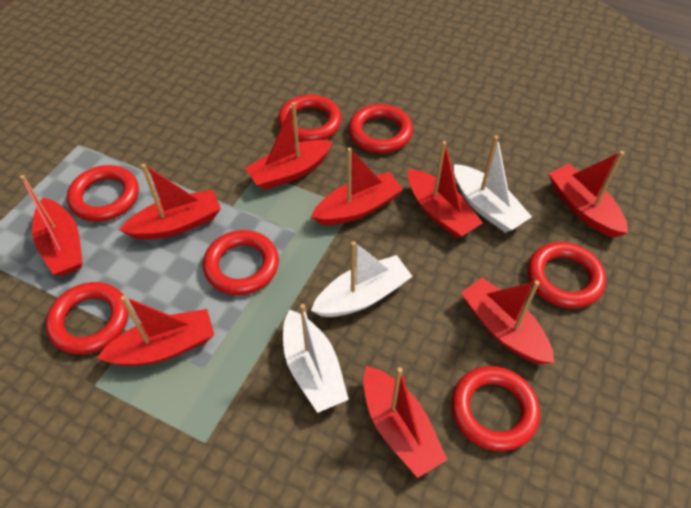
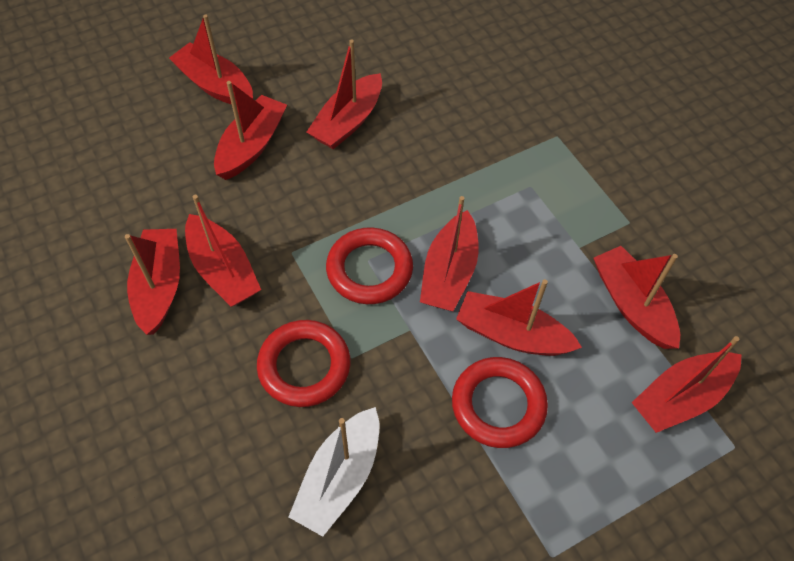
red ring: 7 -> 3
white boat: 3 -> 1

